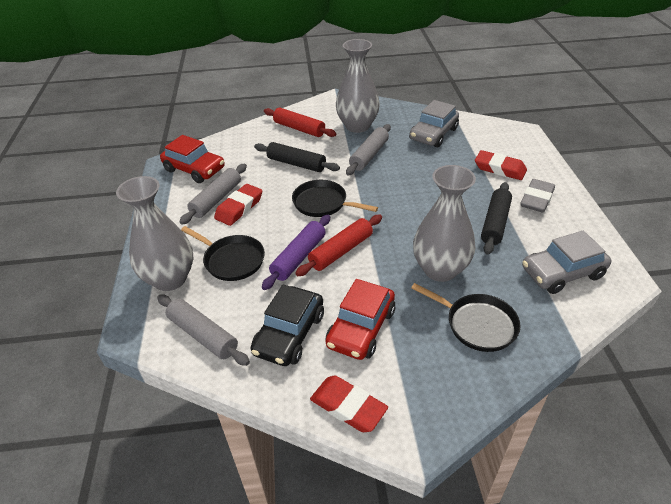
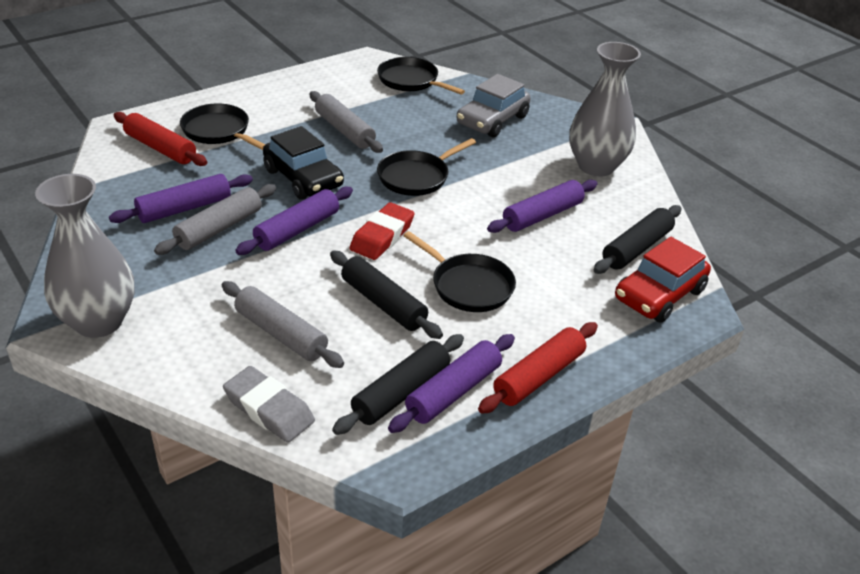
black pan: 3 -> 4
black rolling pin: 2 -> 3
grey car: 2 -> 1
grey vase: 3 -> 2
purple rolling pin: 1 -> 4
red car: 2 -> 1
red eraser: 3 -> 1

